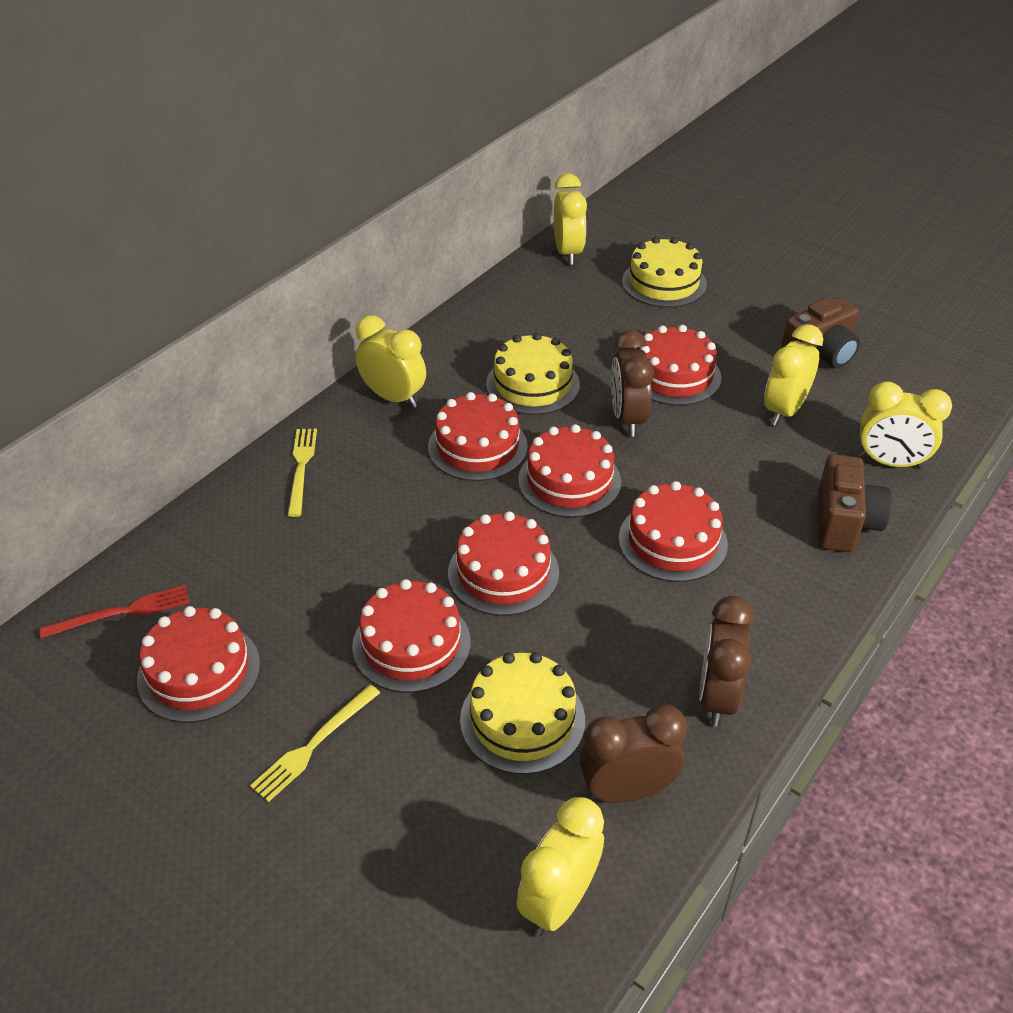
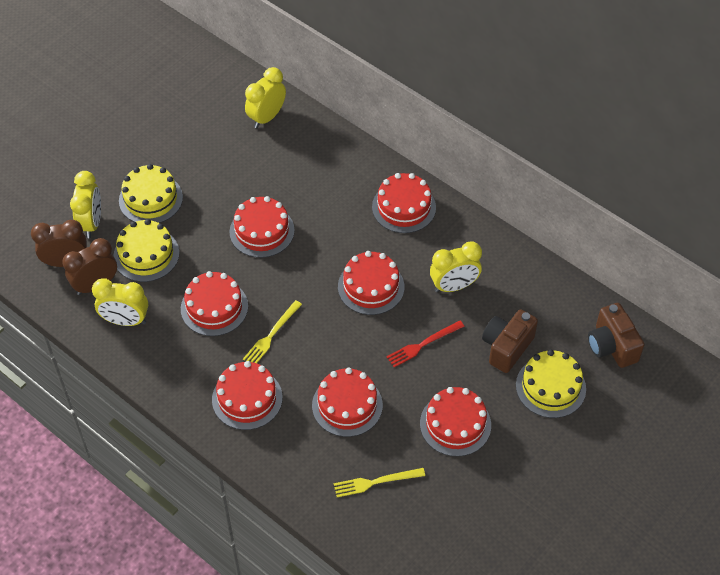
brown clock: 3 -> 2
yellow clock: 5 -> 4

